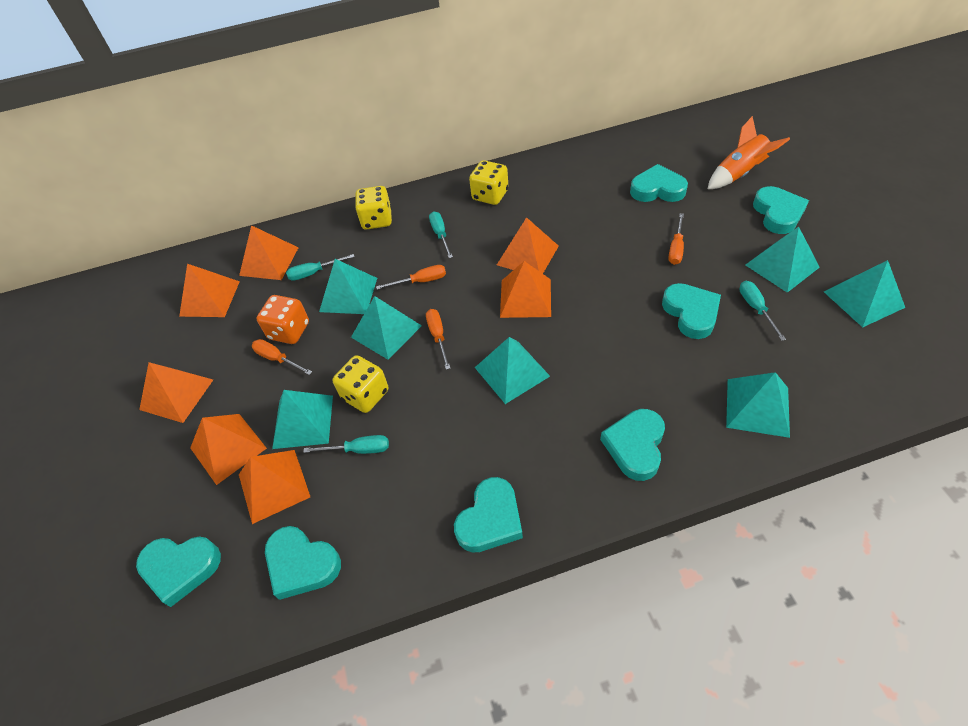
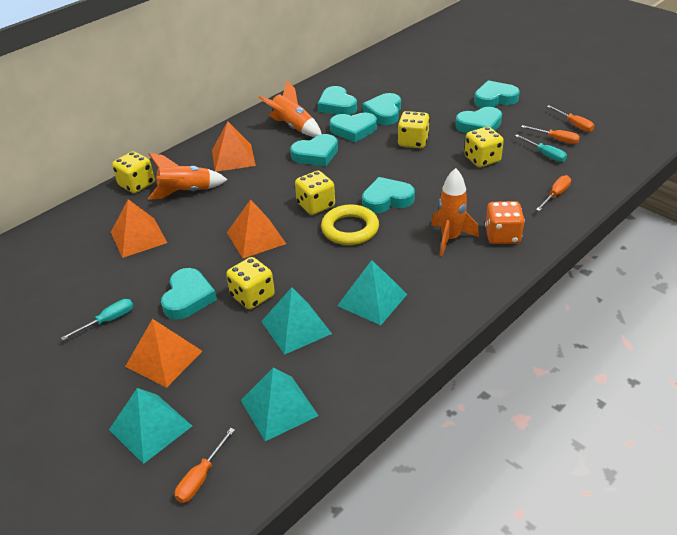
orange pyramid: 7 -> 4
orange rocket: 1 -> 3
turquoise heart: 7 -> 8
turquoise pyramid: 7 -> 4
turquoise screwdriver: 4 -> 2
yellow dice: 3 -> 5
yellow ring: 0 -> 1

